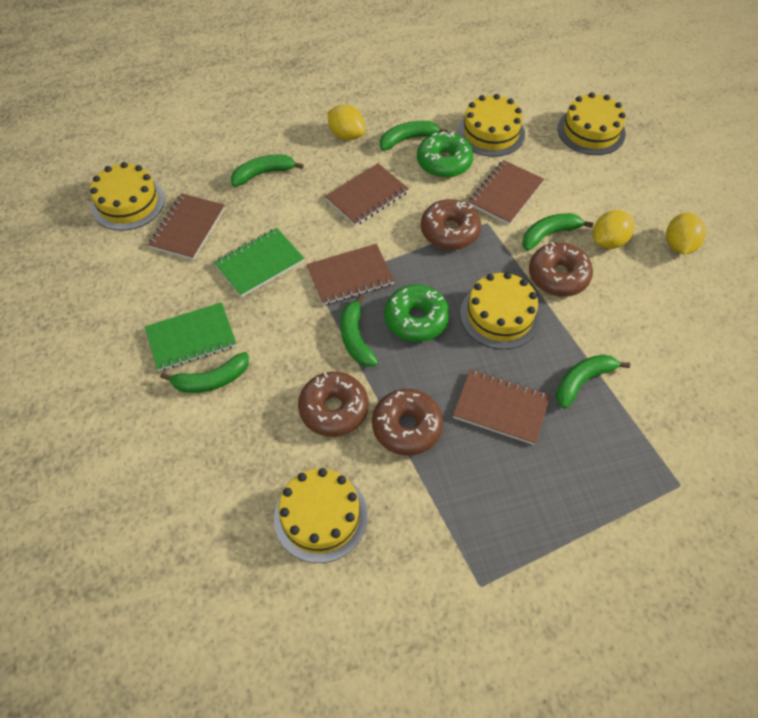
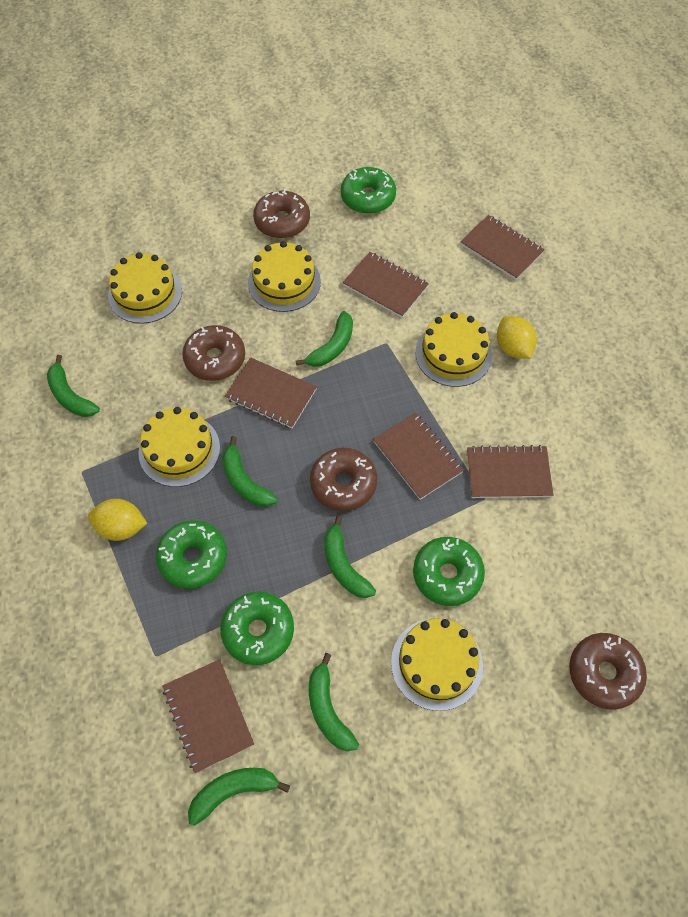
brown notebook: 5 -> 6
green donut: 2 -> 4
green notebook: 2 -> 0
yellow lemon: 3 -> 2

